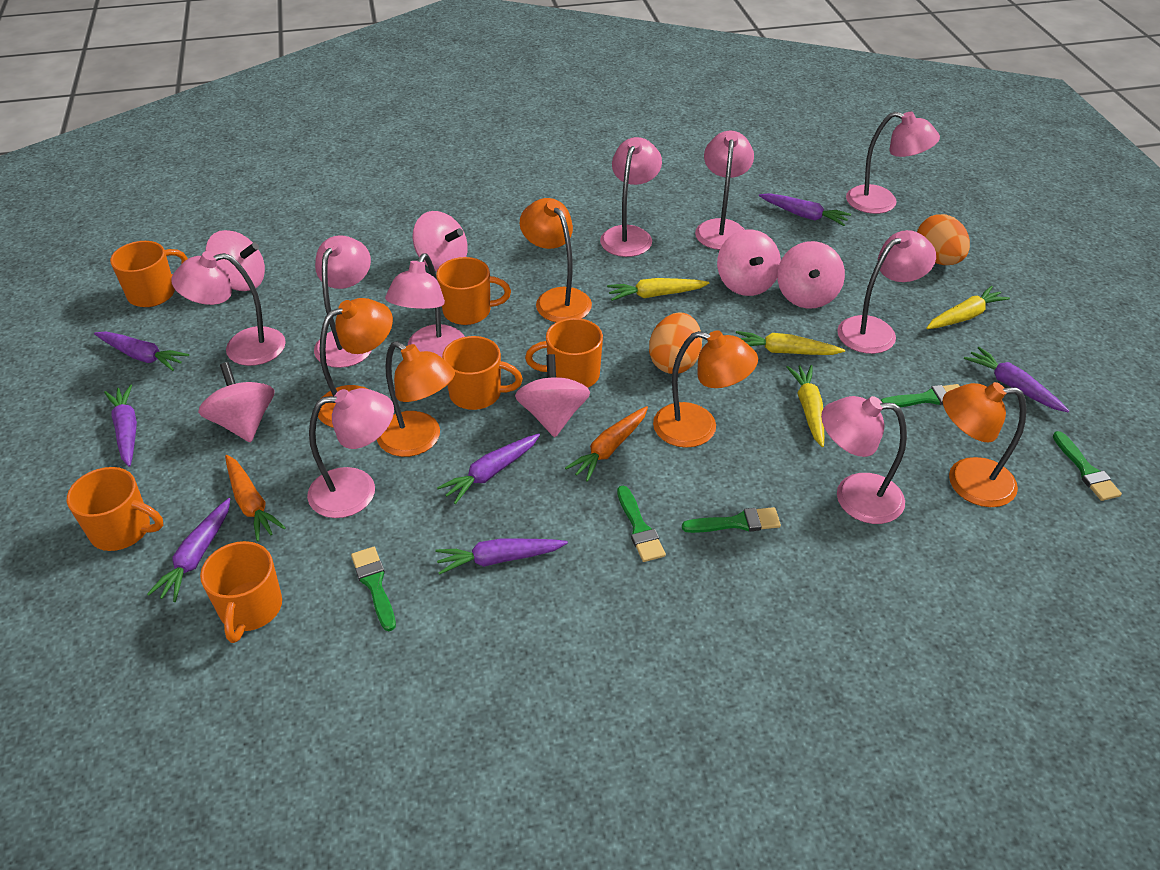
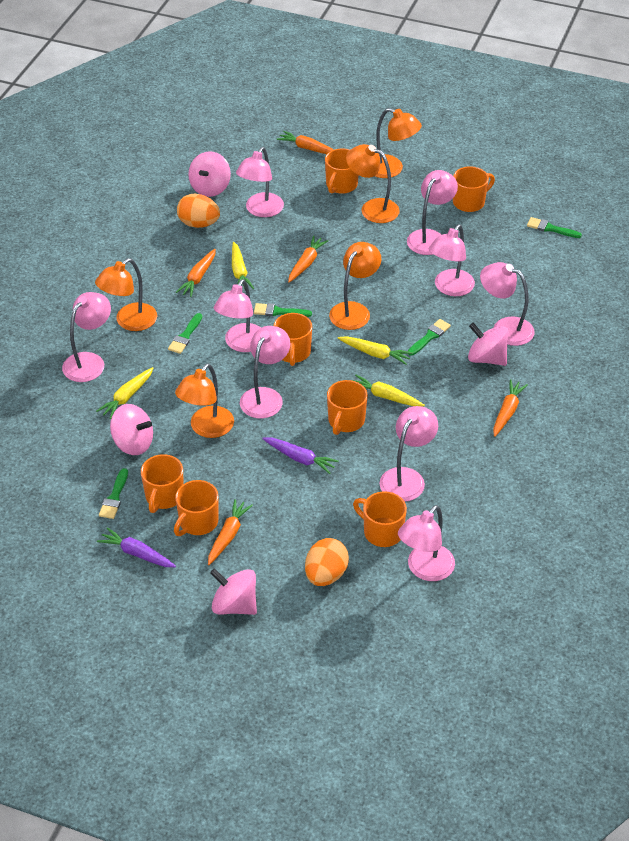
orange carrot: 2 -> 5
orange mug: 6 -> 7
pink spinning top: 6 -> 4
purple carrot: 7 -> 2

